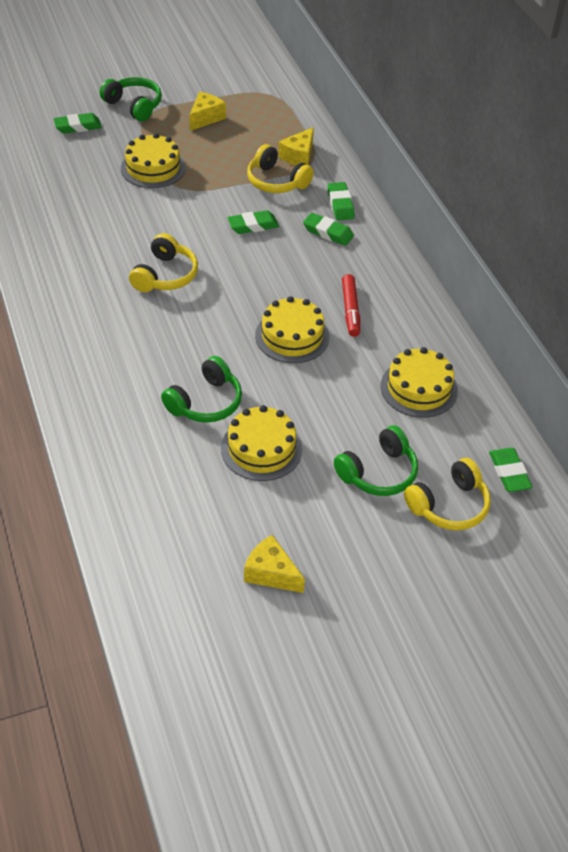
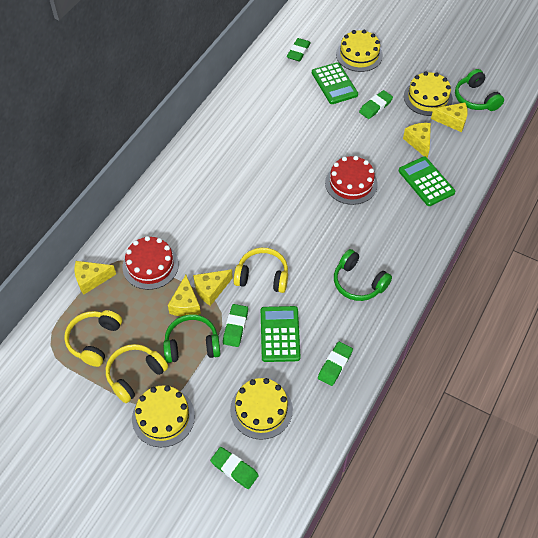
green calculator: 0 -> 3
red cake: 0 -> 2
red marker: 1 -> 0
yellow cheese: 3 -> 5

